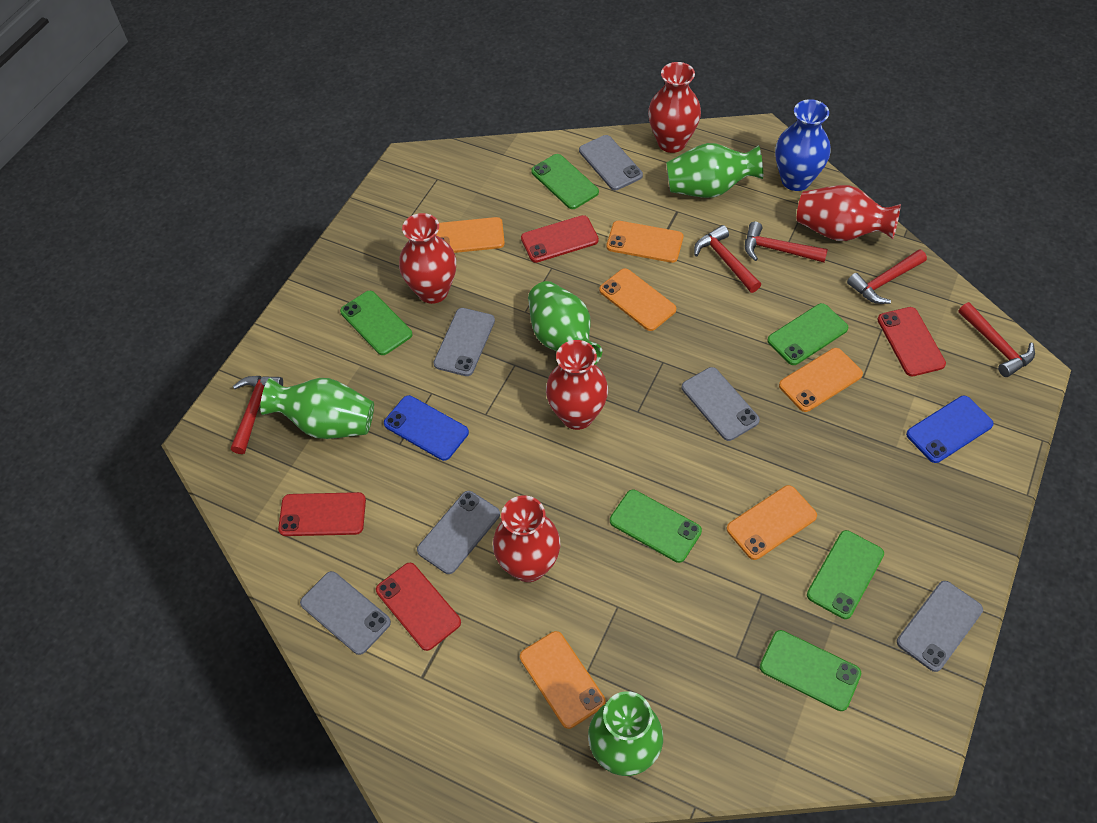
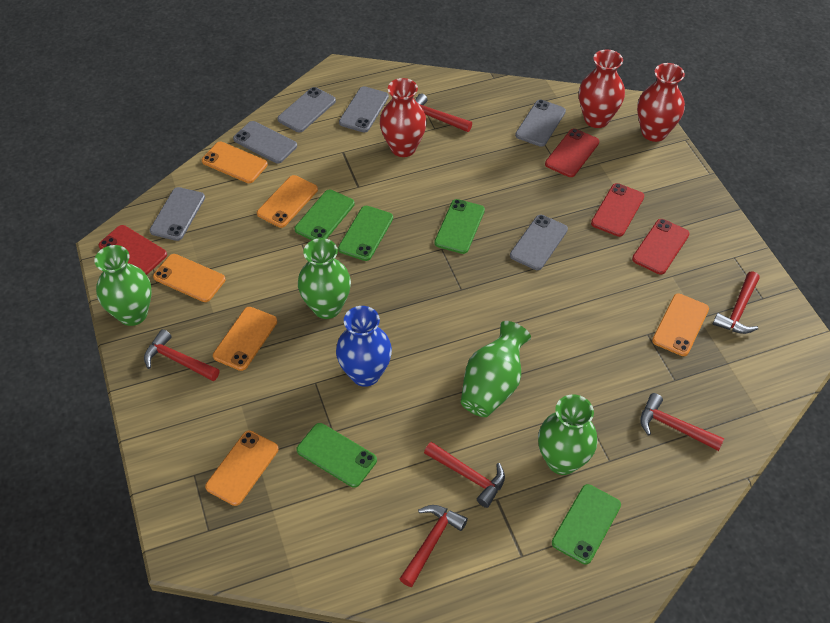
blue phone: 2 -> 0
green phone: 6 -> 5
red hammer: 5 -> 6
red vase: 5 -> 3

